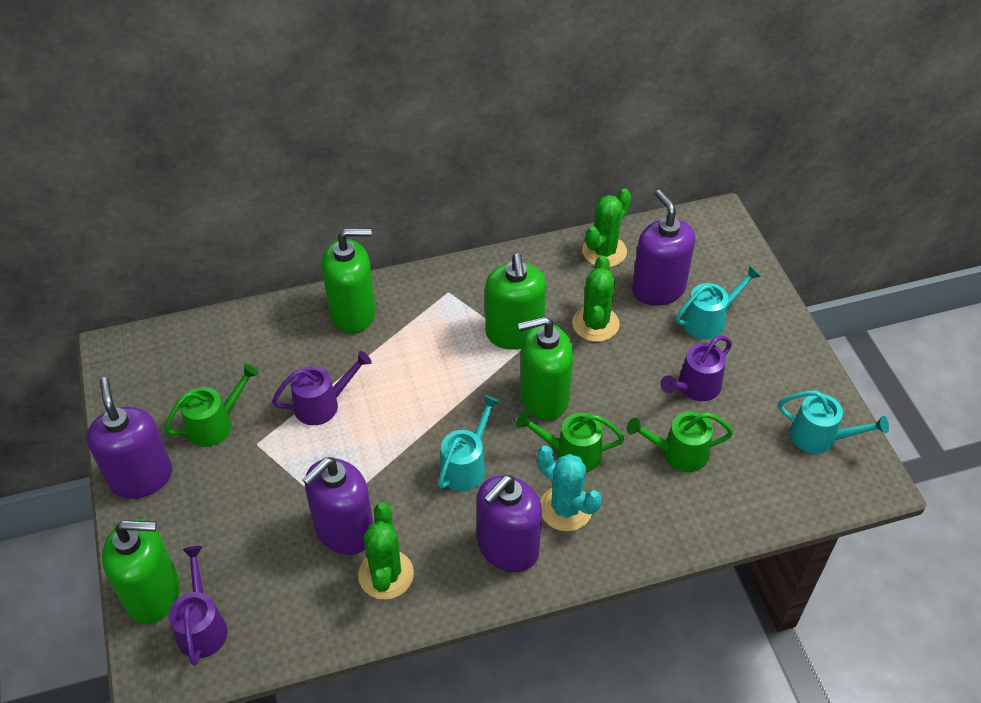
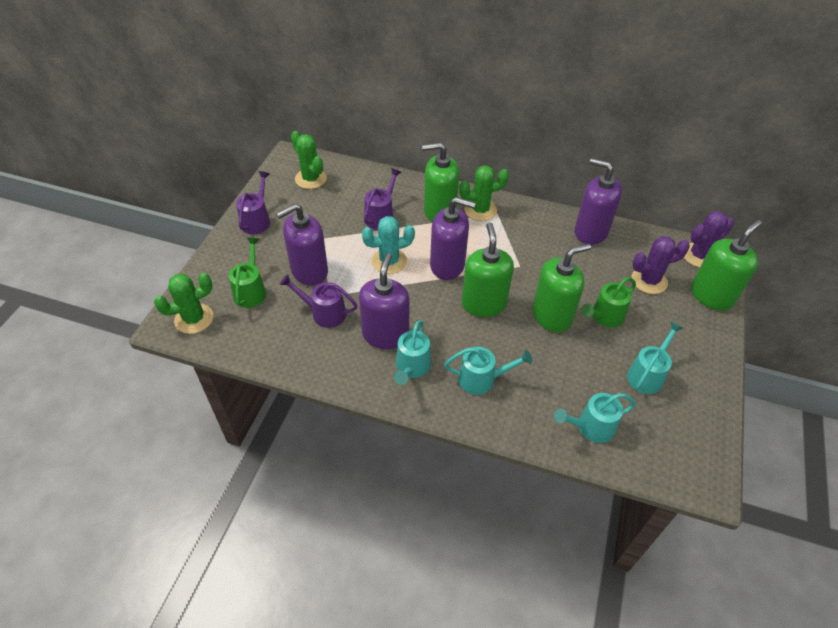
green watering can: 3 -> 2
purple cactus: 0 -> 2
turquoise watering can: 3 -> 4

